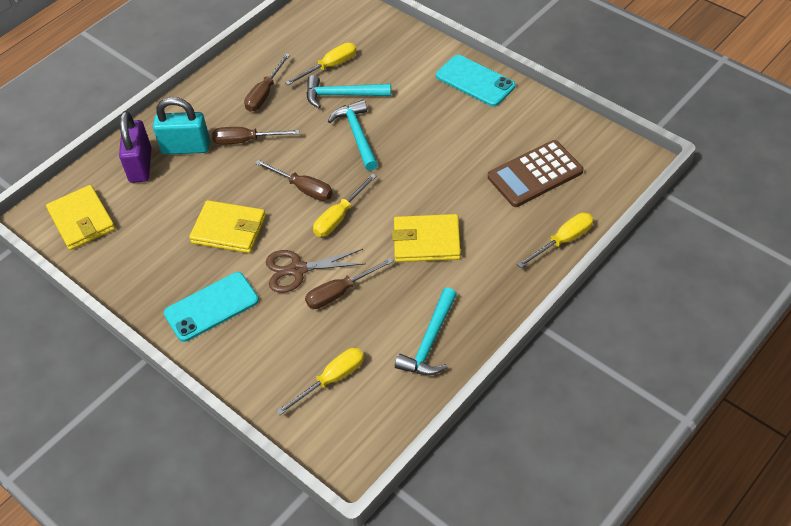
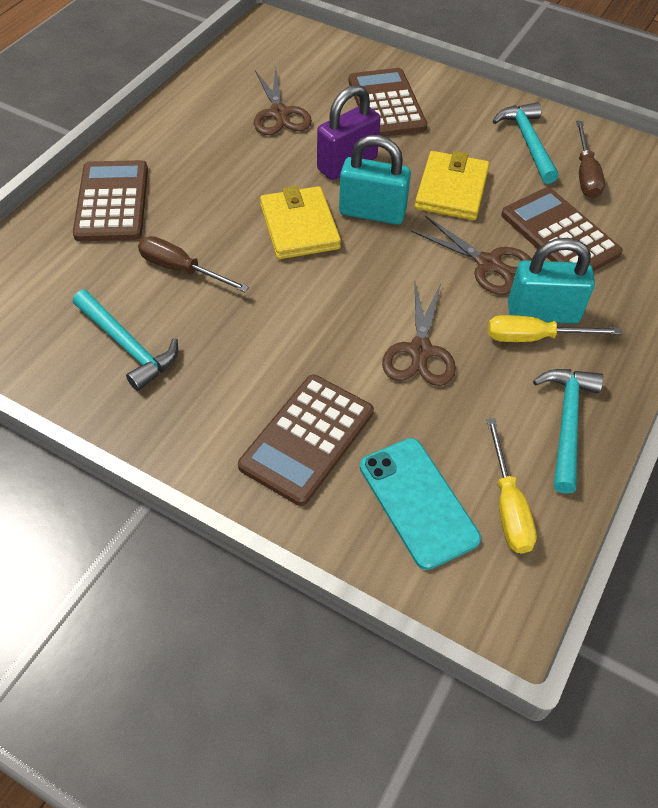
brown calculator: 1 -> 4
brown scissors: 1 -> 3
brown screwdriver: 4 -> 2
turquoise padlock: 1 -> 2
turquoise phone: 2 -> 1
yellow screwdriver: 4 -> 2
yellow wallet: 3 -> 2

